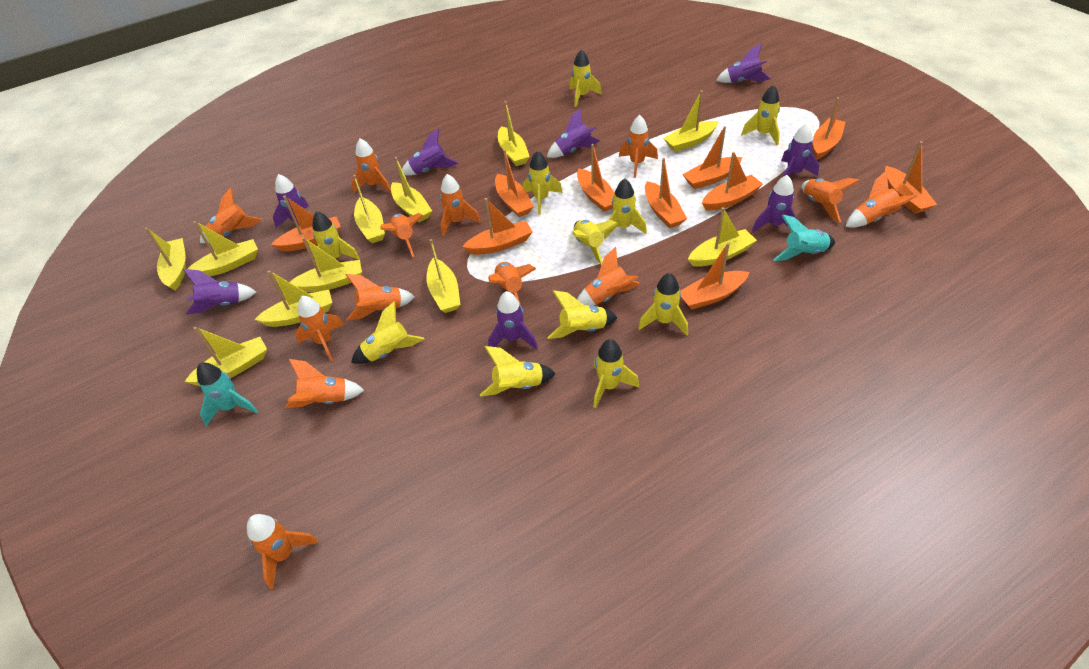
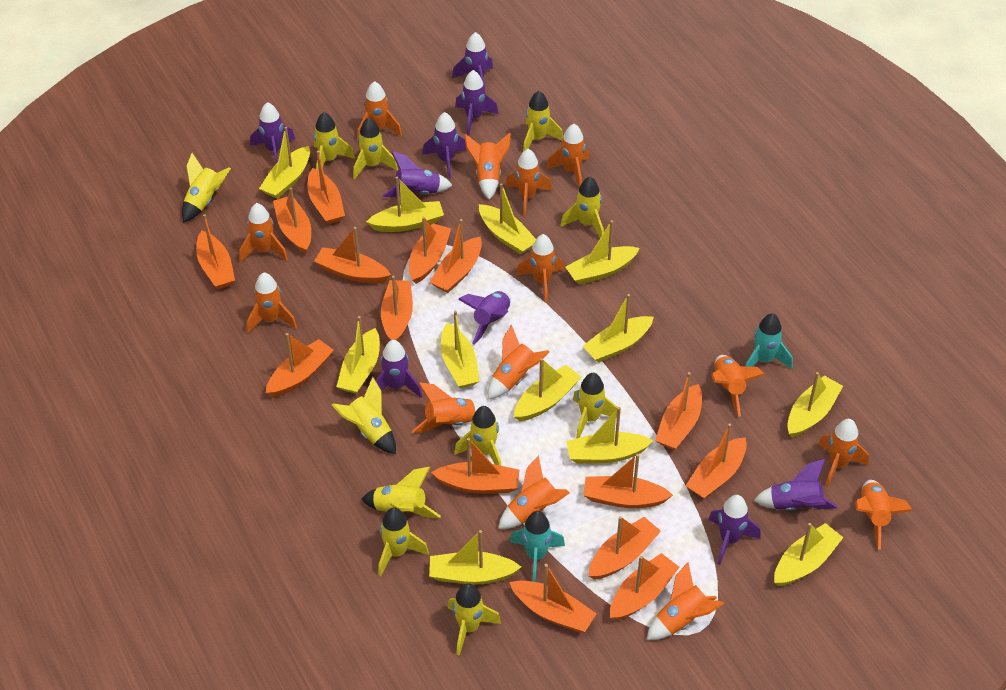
orange boat: 10 -> 15
orange rocket: 13 -> 14
purple rocket: 8 -> 9
yellow boat: 11 -> 12

